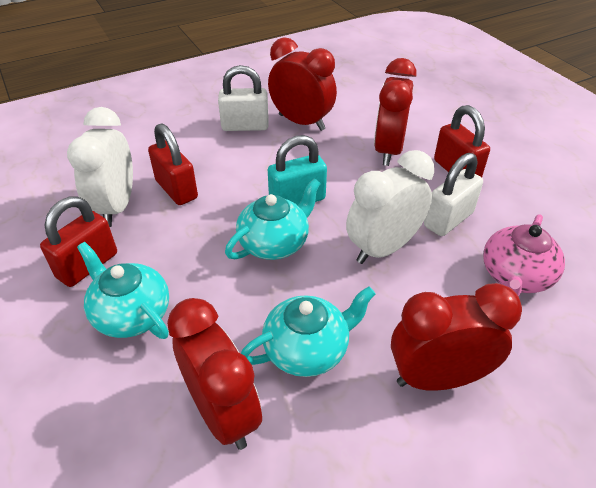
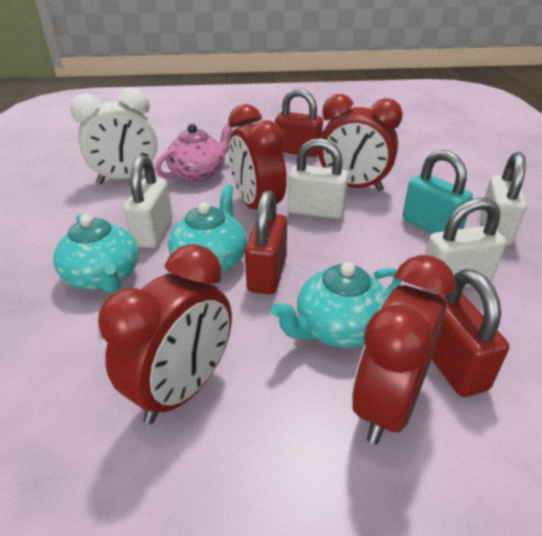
white clock: 2 -> 1
white padlock: 2 -> 4

